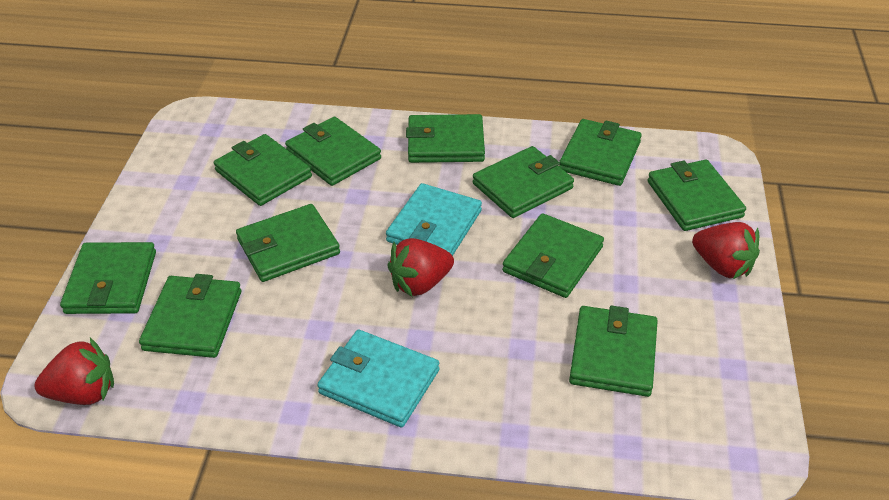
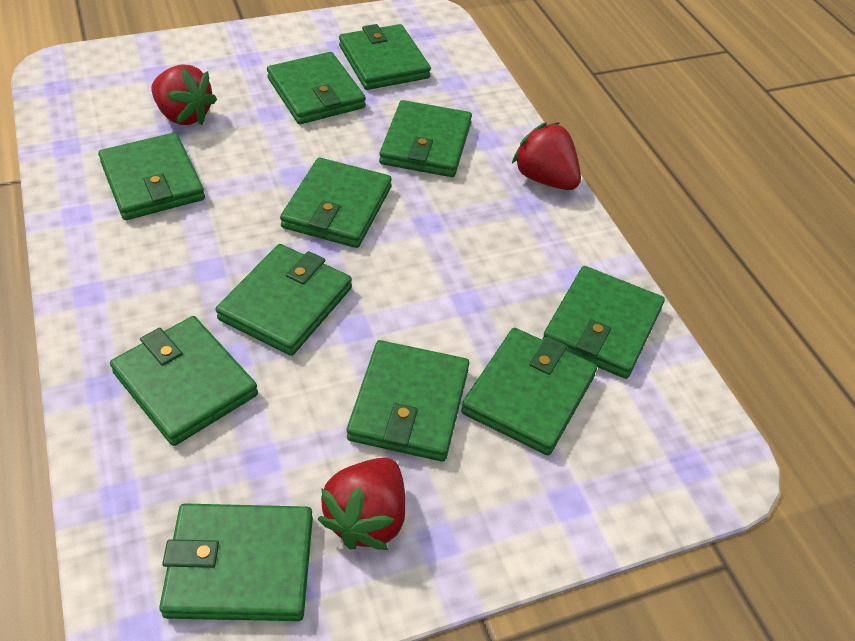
turquoise wallet: 2 -> 0

